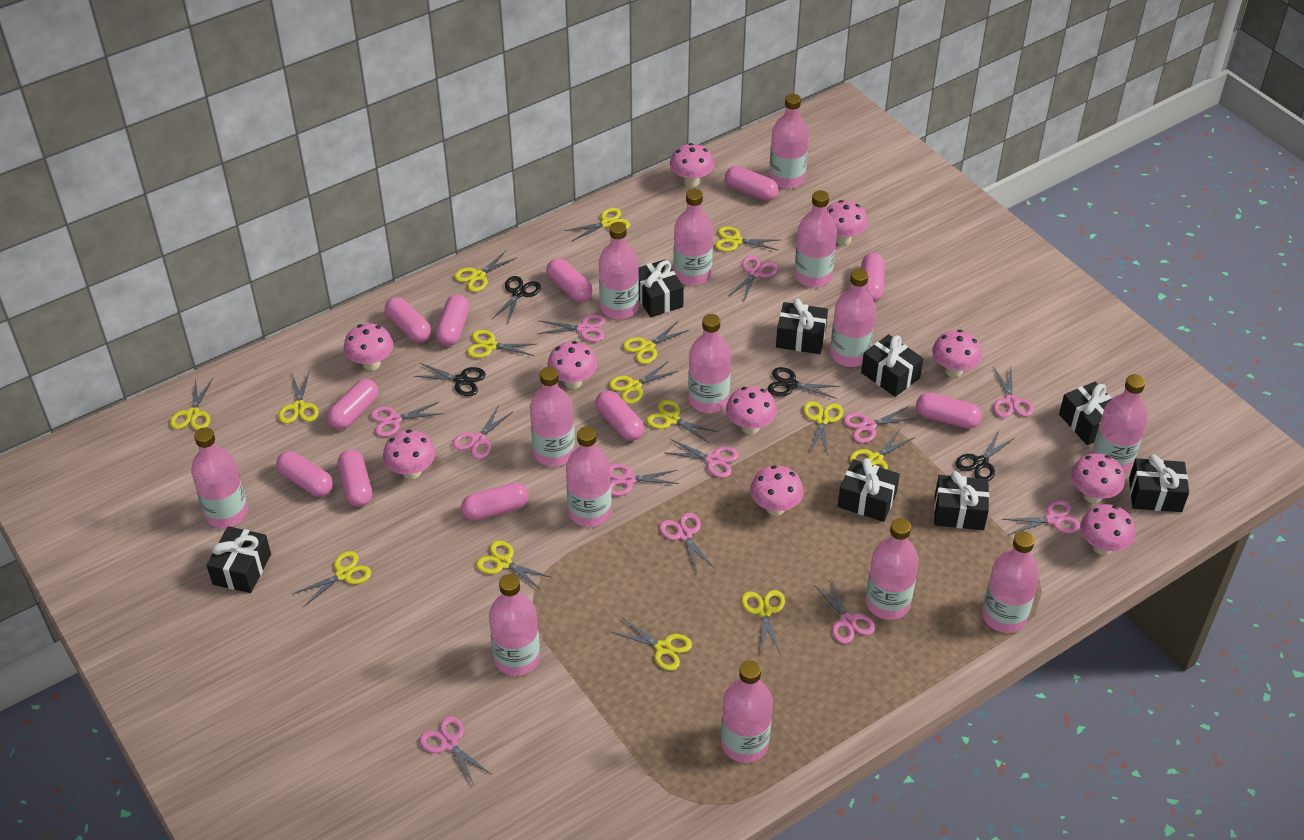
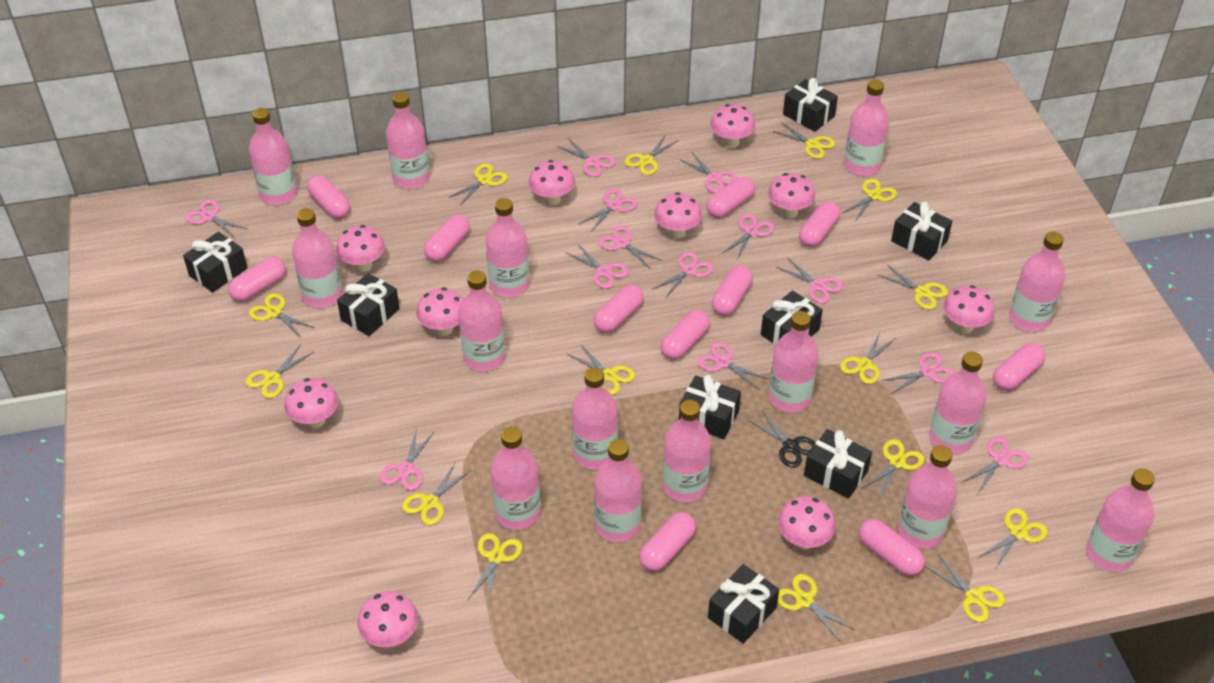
black scissors: 4 -> 1
pink bottle: 14 -> 15
pink scissors: 12 -> 13

